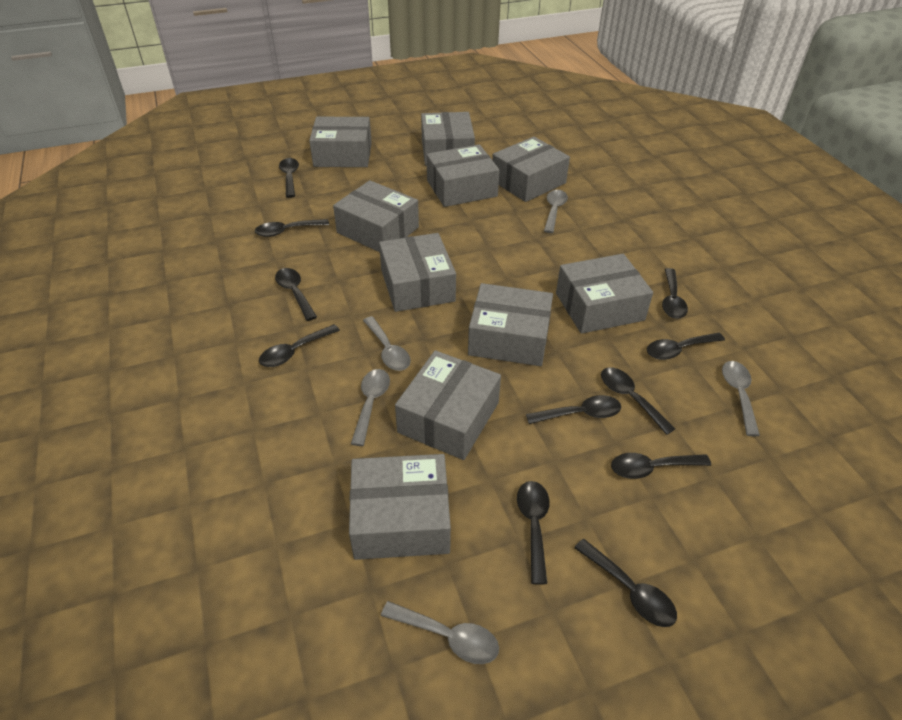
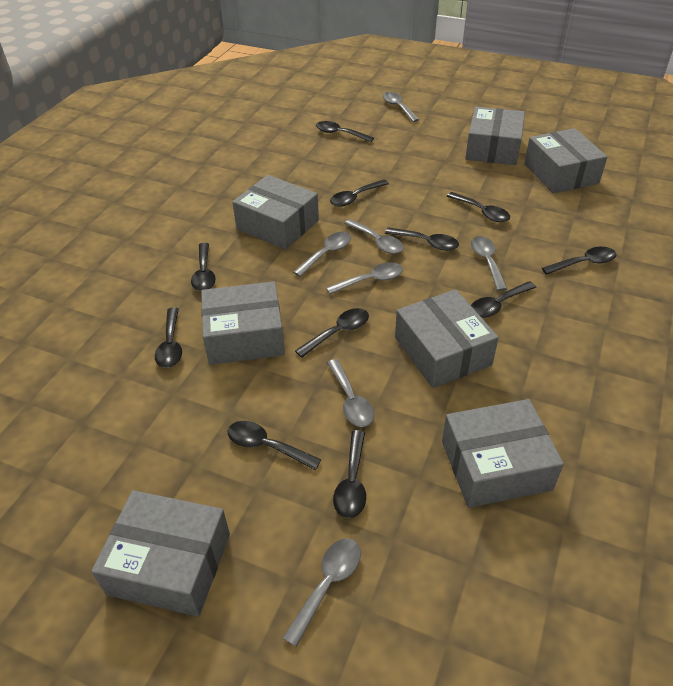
grey box: 10 -> 7
grey spoon: 5 -> 7

